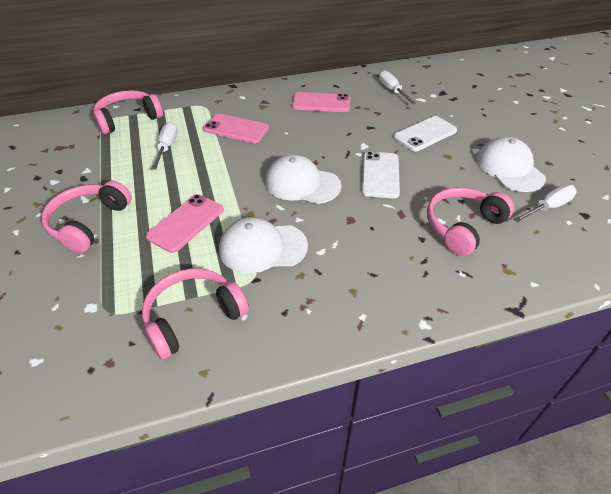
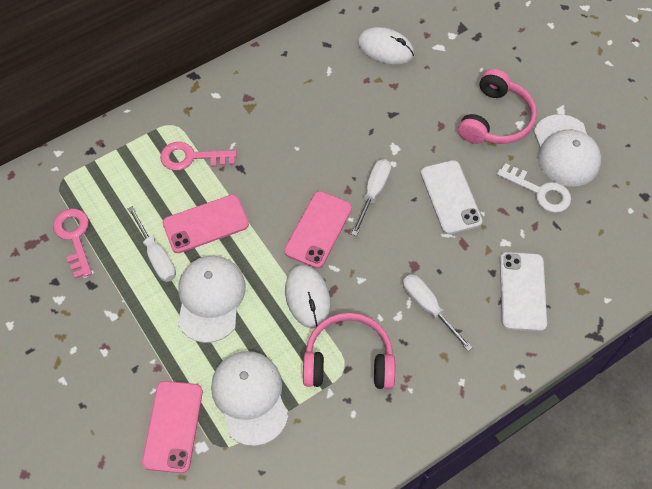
pink headphones: 4 -> 2
pink key: 0 -> 2
white key: 0 -> 1
white mouse: 0 -> 2

